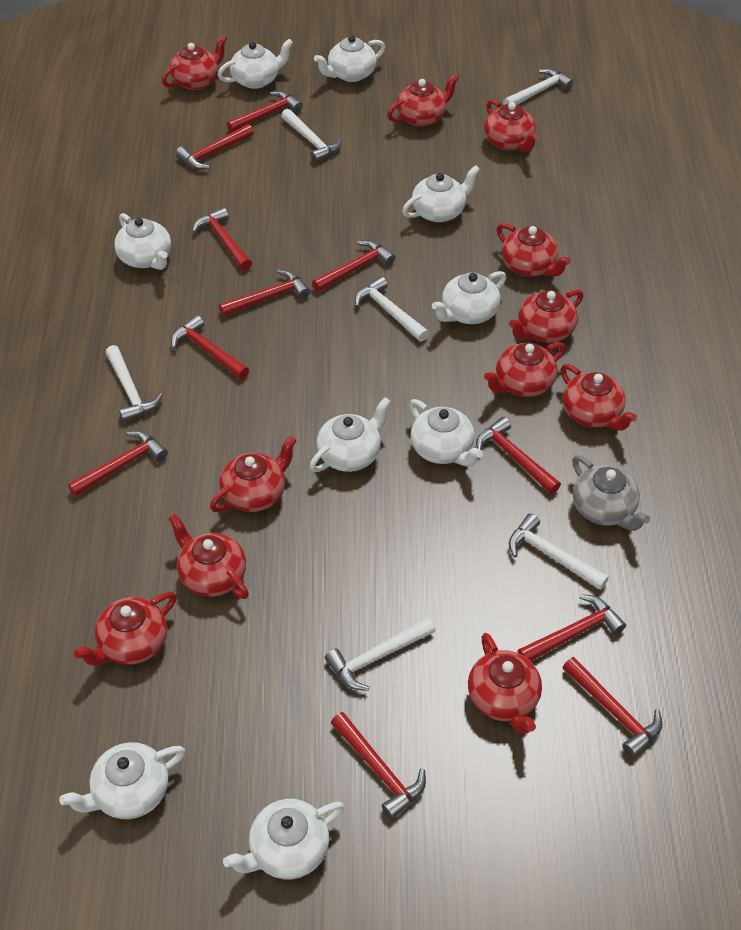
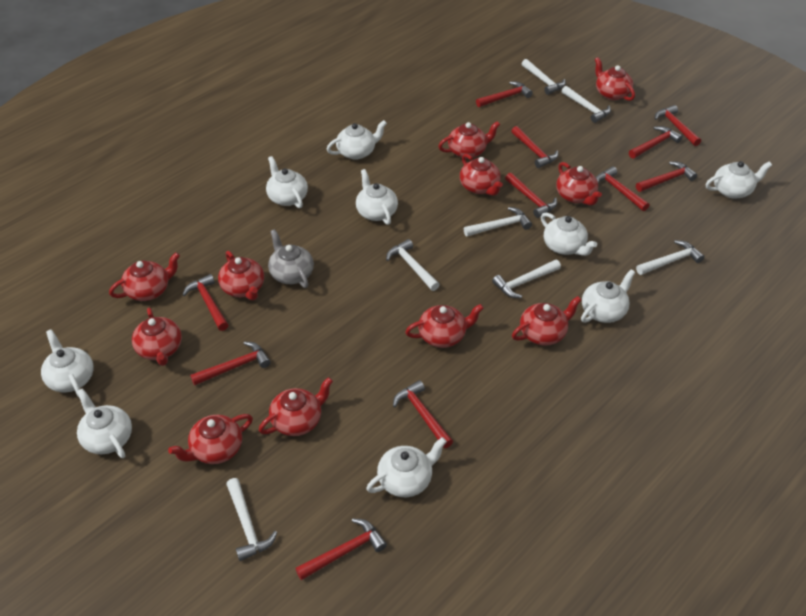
white hammer: 6 -> 7

